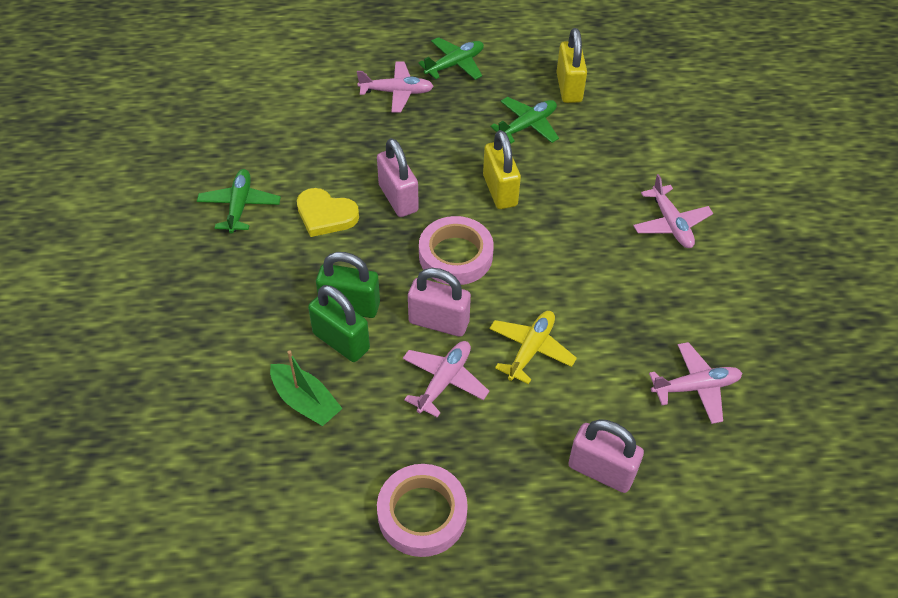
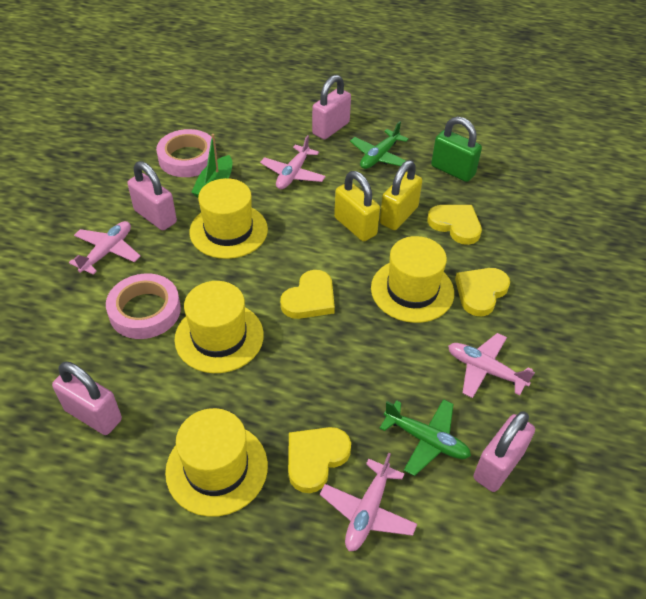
green padlock: 2 -> 1
green plane: 3 -> 2
pink padlock: 3 -> 4
yellow hat: 0 -> 4
yellow heart: 1 -> 4
yellow plane: 1 -> 0

